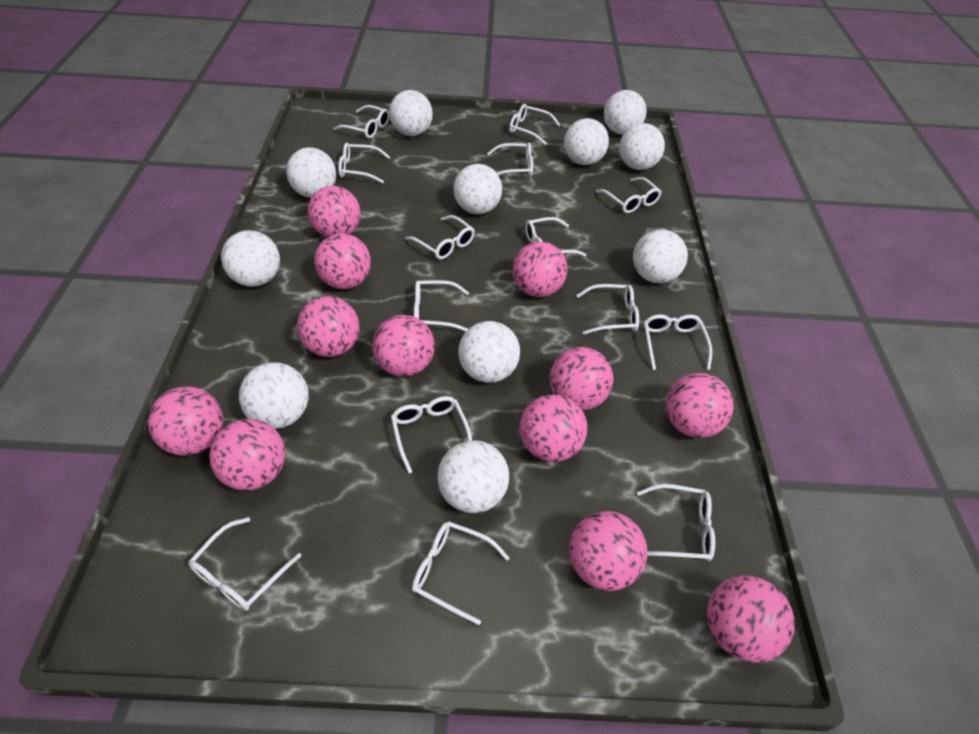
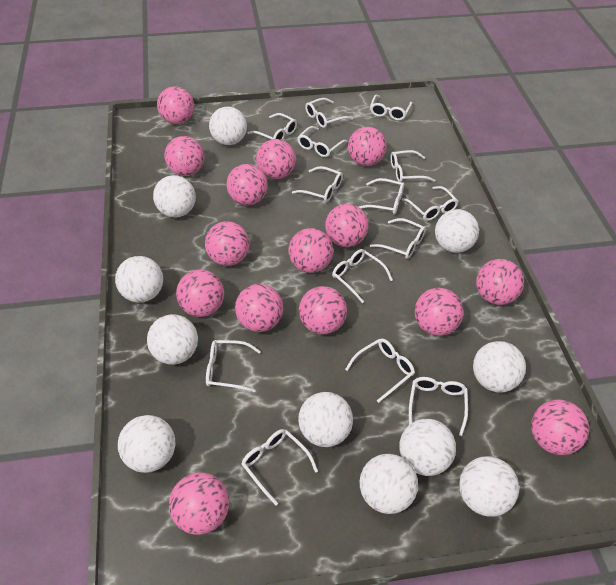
pink ball: 12 -> 15

